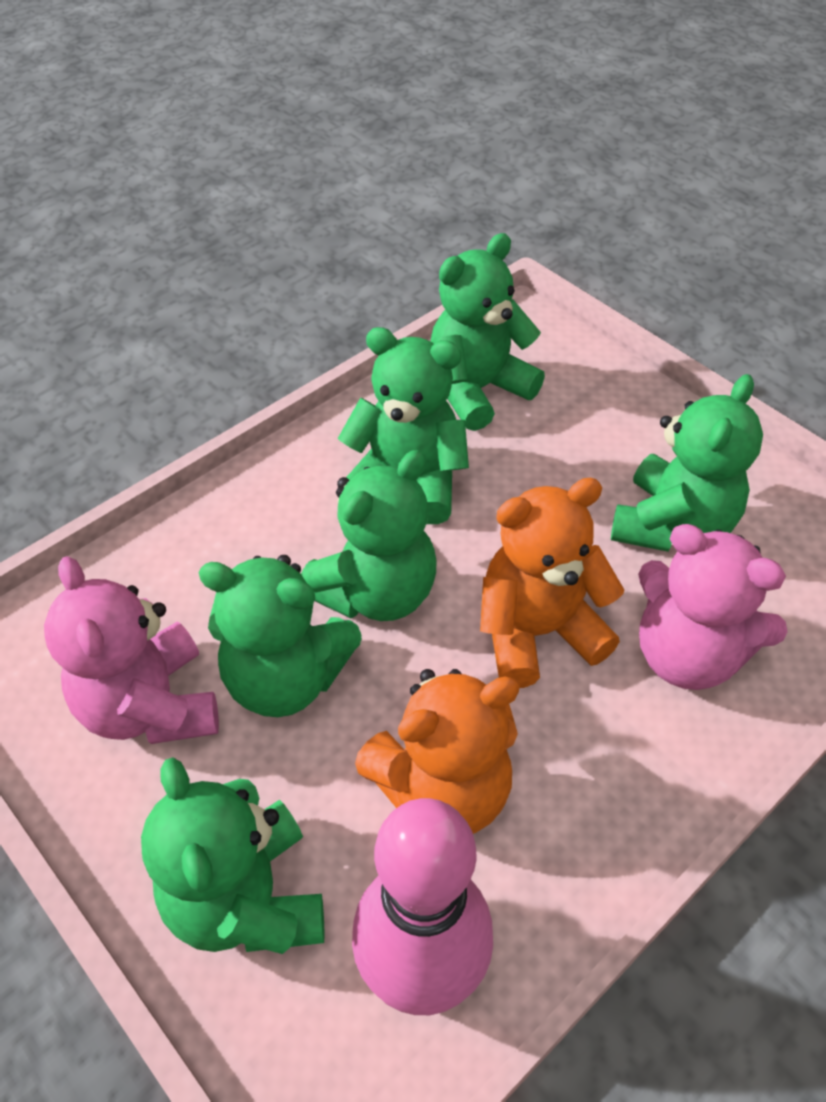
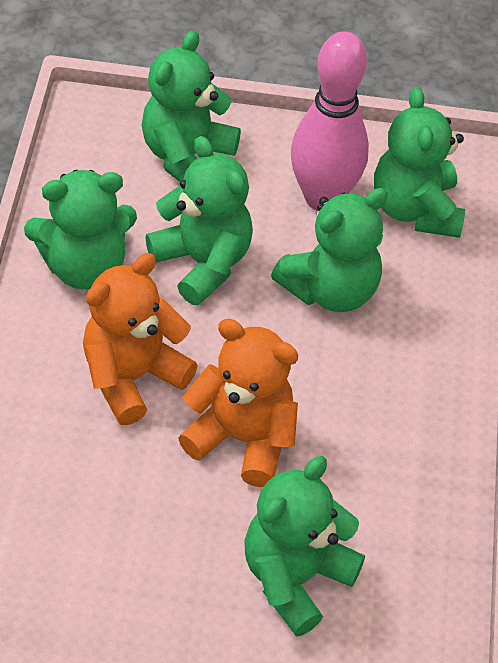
pink teddy bear: 2 -> 0

